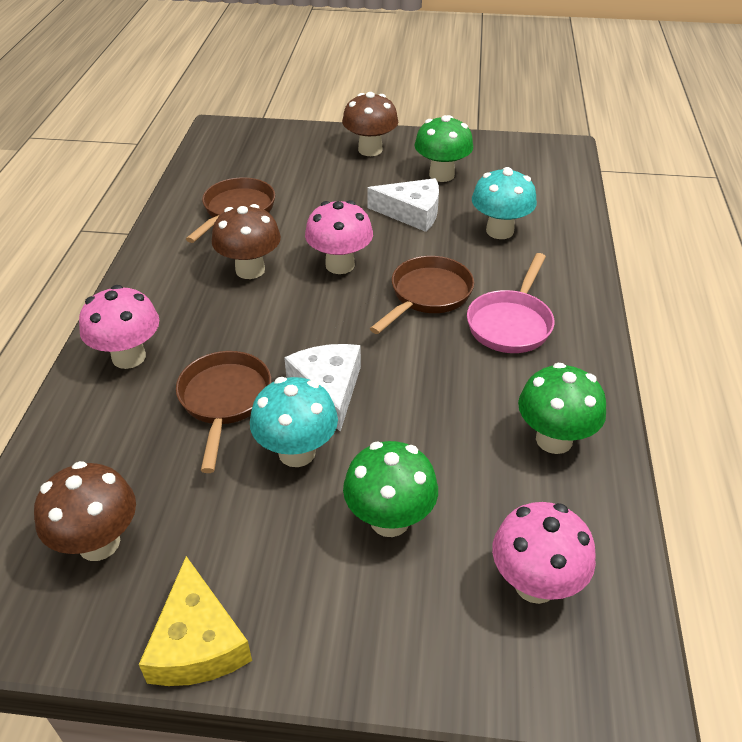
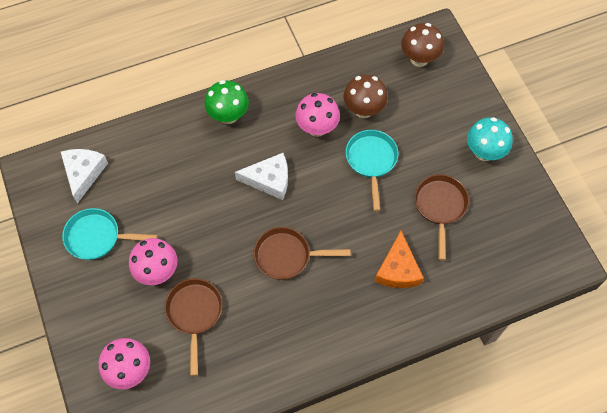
brown mushroom: 3 -> 2
green mushroom: 3 -> 1
orange cheese: 0 -> 1
pink pan: 1 -> 0
turquoise mushroom: 2 -> 1
turquoise pan: 0 -> 2
yellow cheese: 1 -> 0

